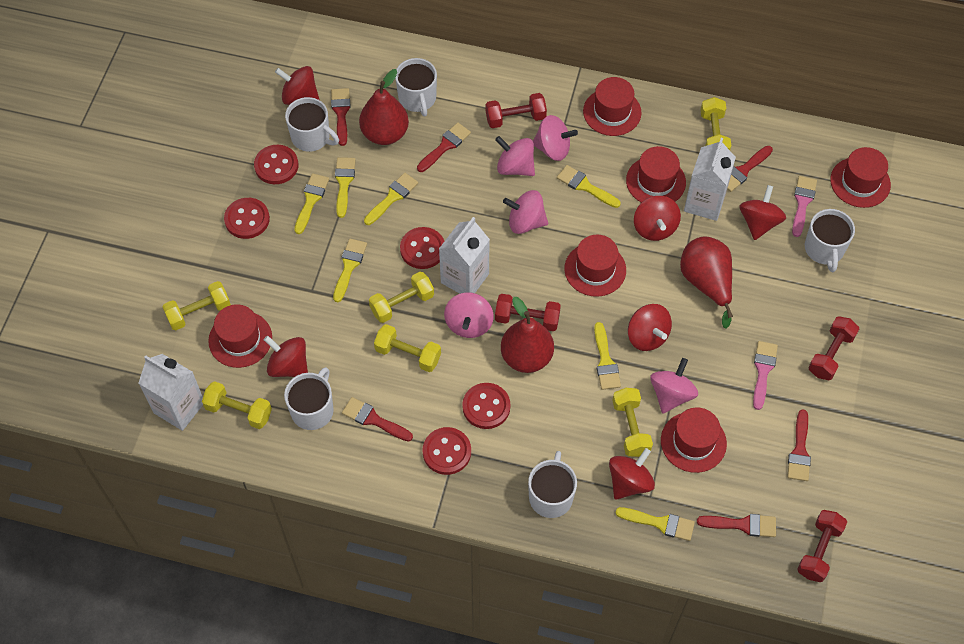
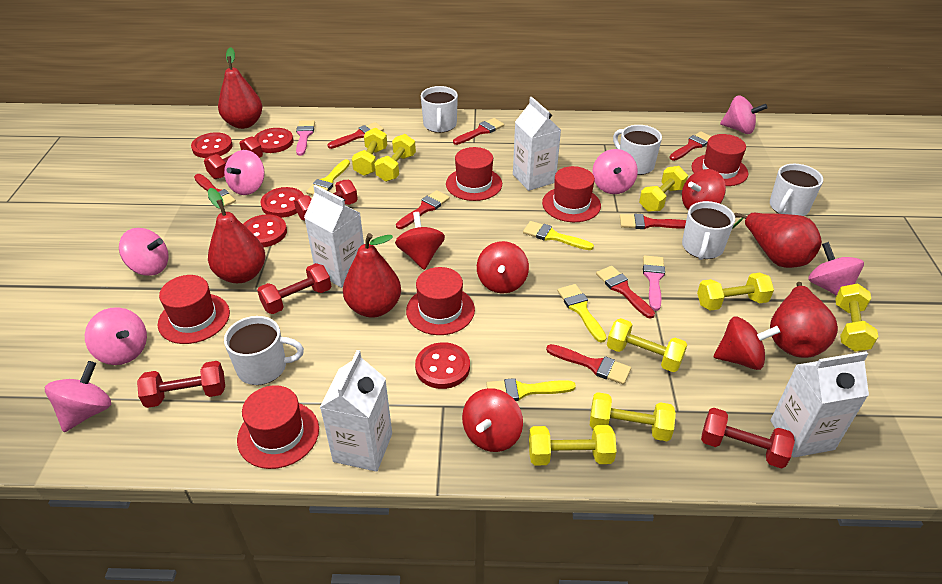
pink spinning top: 5 -> 7
red brush: 6 -> 8
red dumbbell: 4 -> 5
red pear: 3 -> 5
red spinning top: 6 -> 5
white carton: 3 -> 4
yellow brush: 7 -> 4
yellow dumbbell: 6 -> 8

